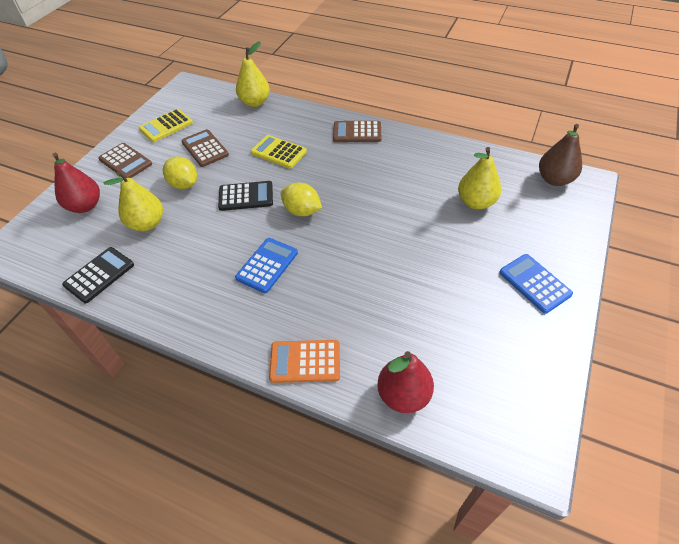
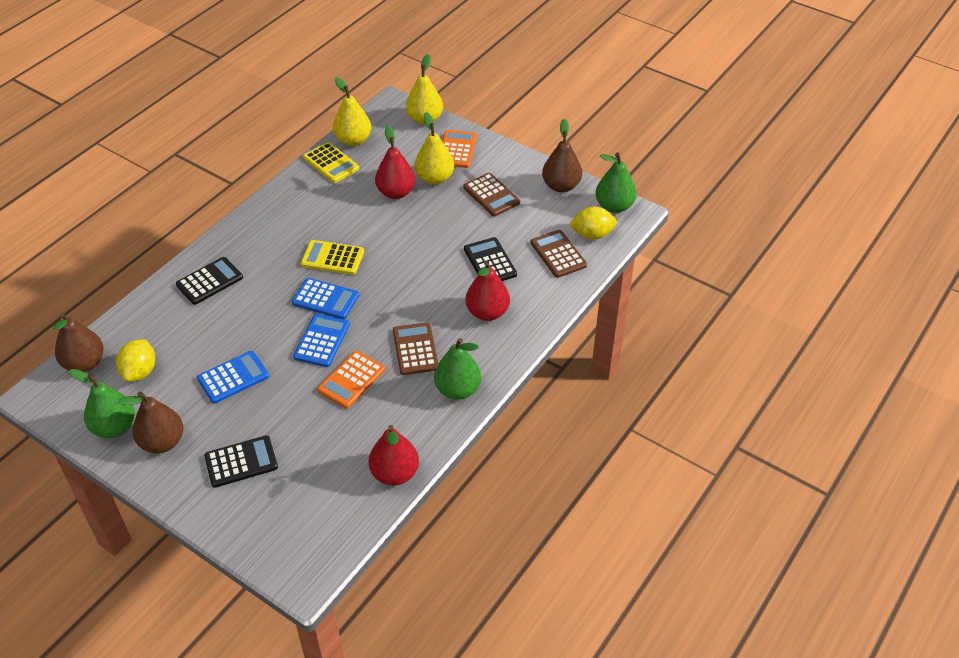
black calculator: 2 -> 3
blue calculator: 2 -> 3
brown pear: 1 -> 3
green pear: 0 -> 3
orange calculator: 1 -> 2
red pear: 2 -> 3

